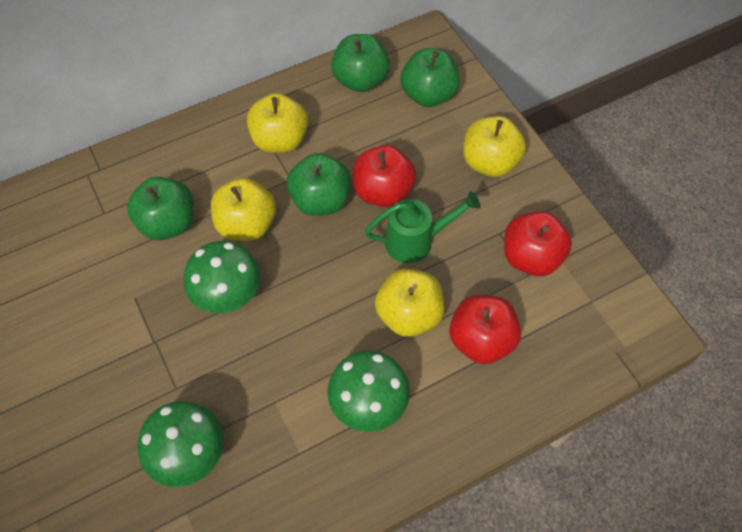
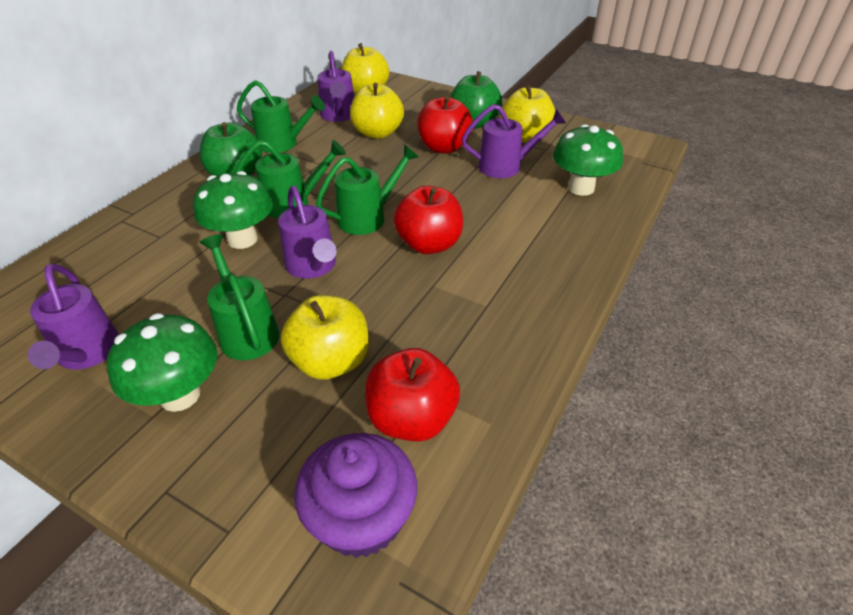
green apple: 4 -> 2
green watering can: 1 -> 4
purple cupcake: 0 -> 1
purple watering can: 0 -> 4

